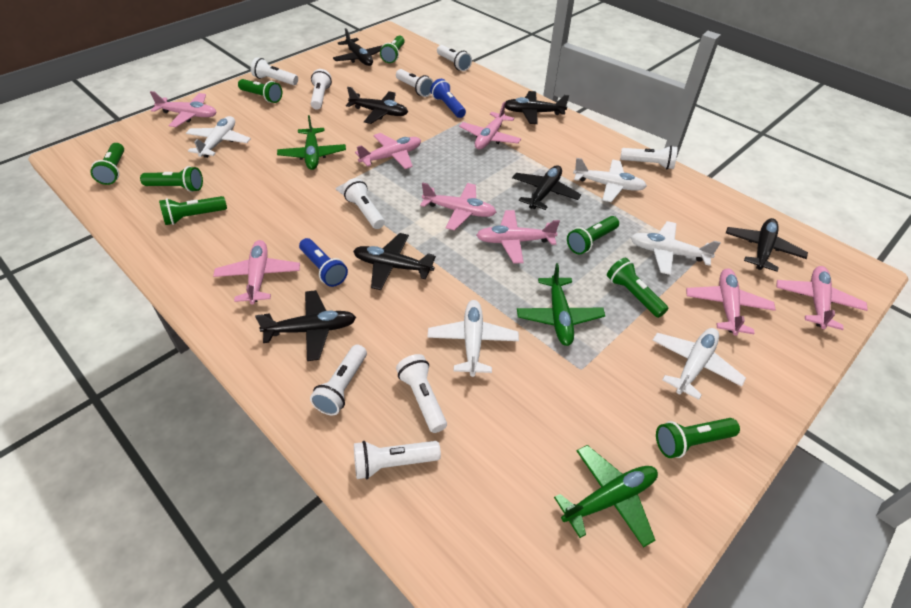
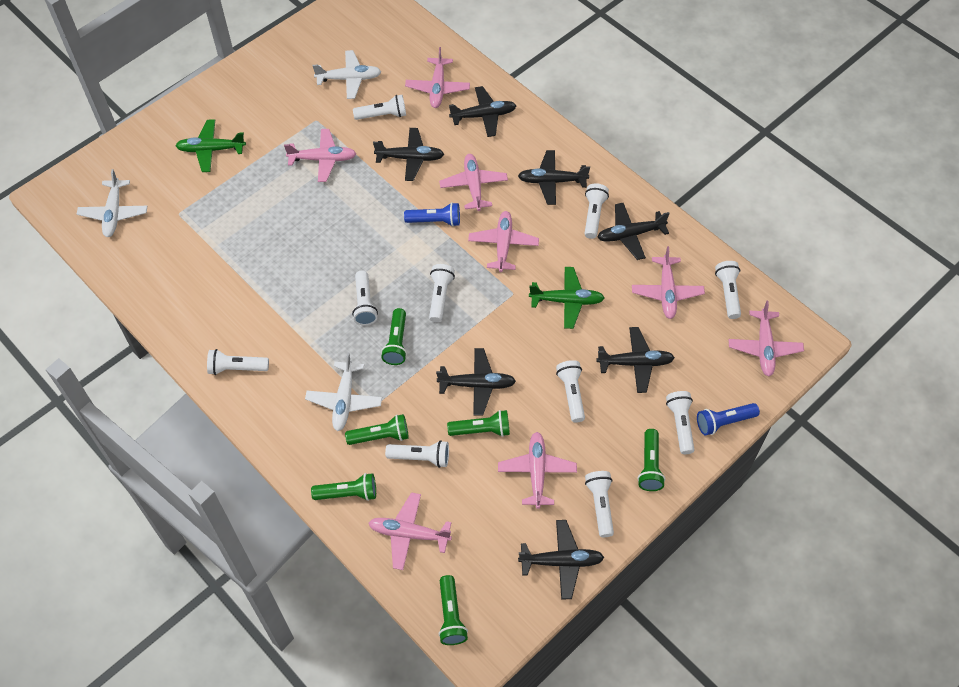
green flashlight: 8 -> 6
green plane: 3 -> 2
white flashlight: 9 -> 10
white plane: 5 -> 3

